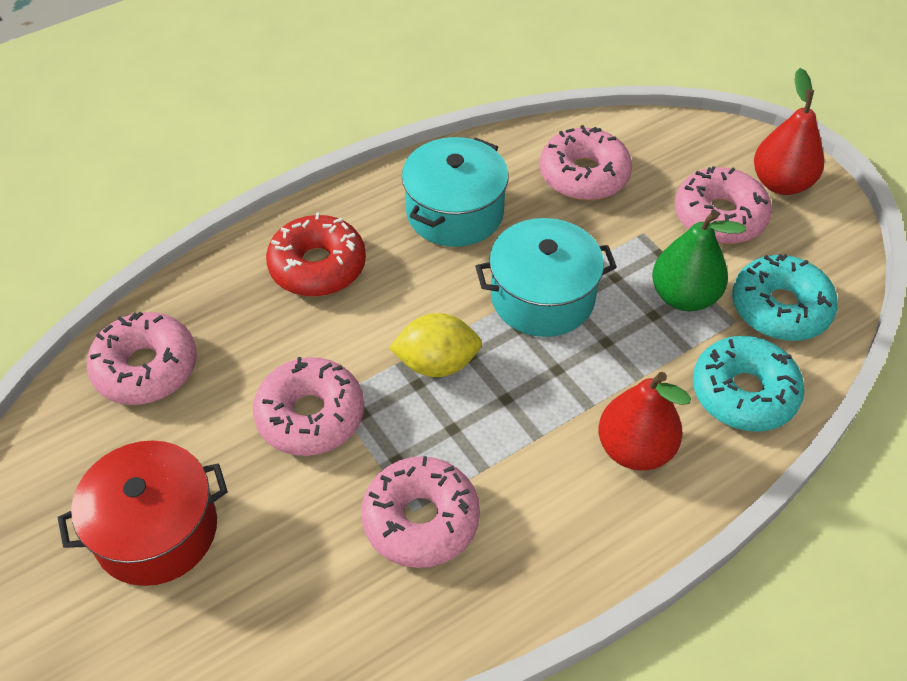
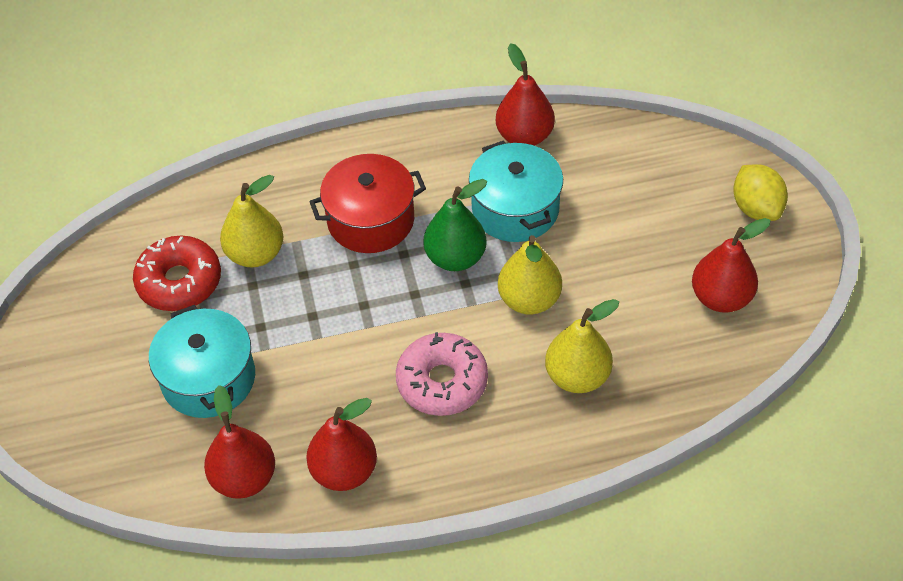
pink donut: 5 -> 1
red pear: 2 -> 4
turquoise donut: 2 -> 0
yellow pear: 0 -> 3

